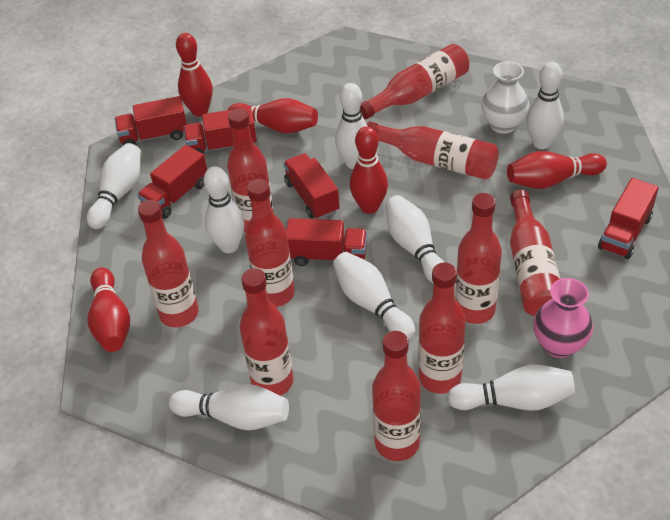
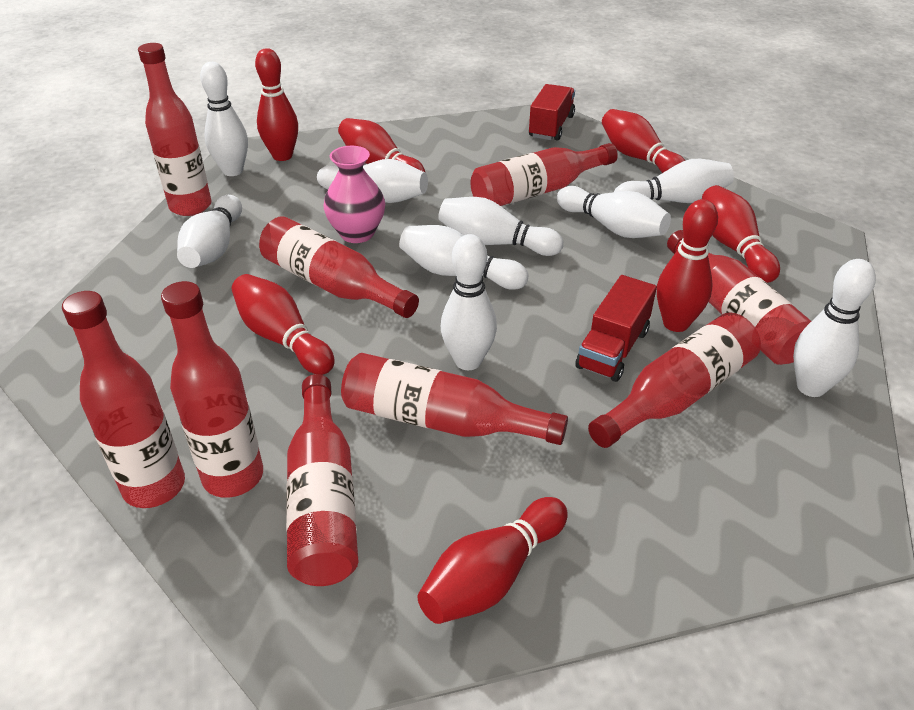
red bottle: 10 -> 9
red bowling pin: 5 -> 7
red truck: 6 -> 2
white bowling pin: 8 -> 9
white vase: 1 -> 0

